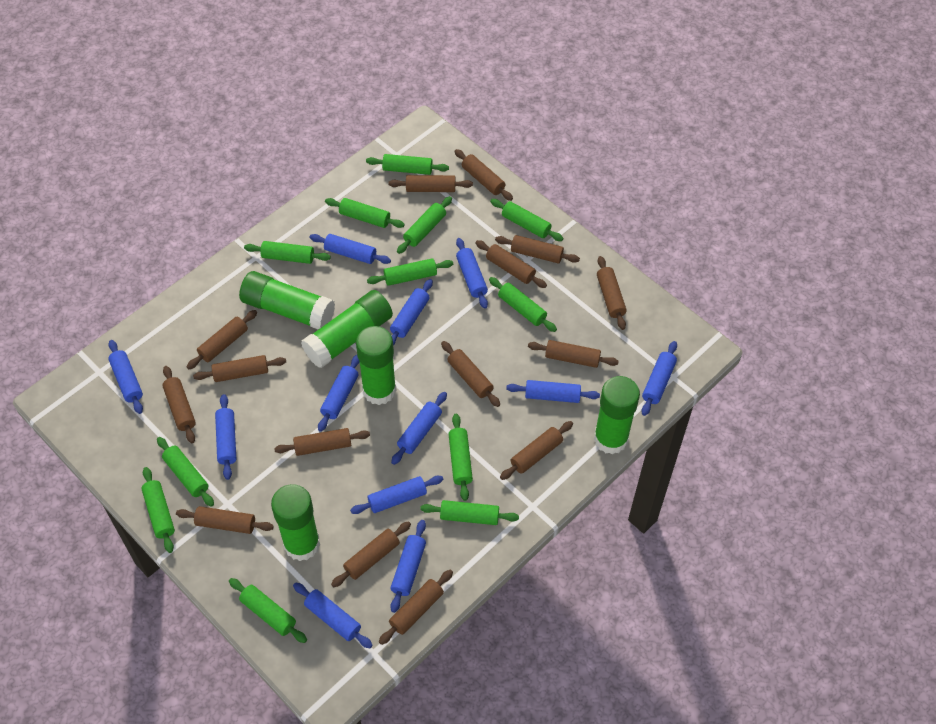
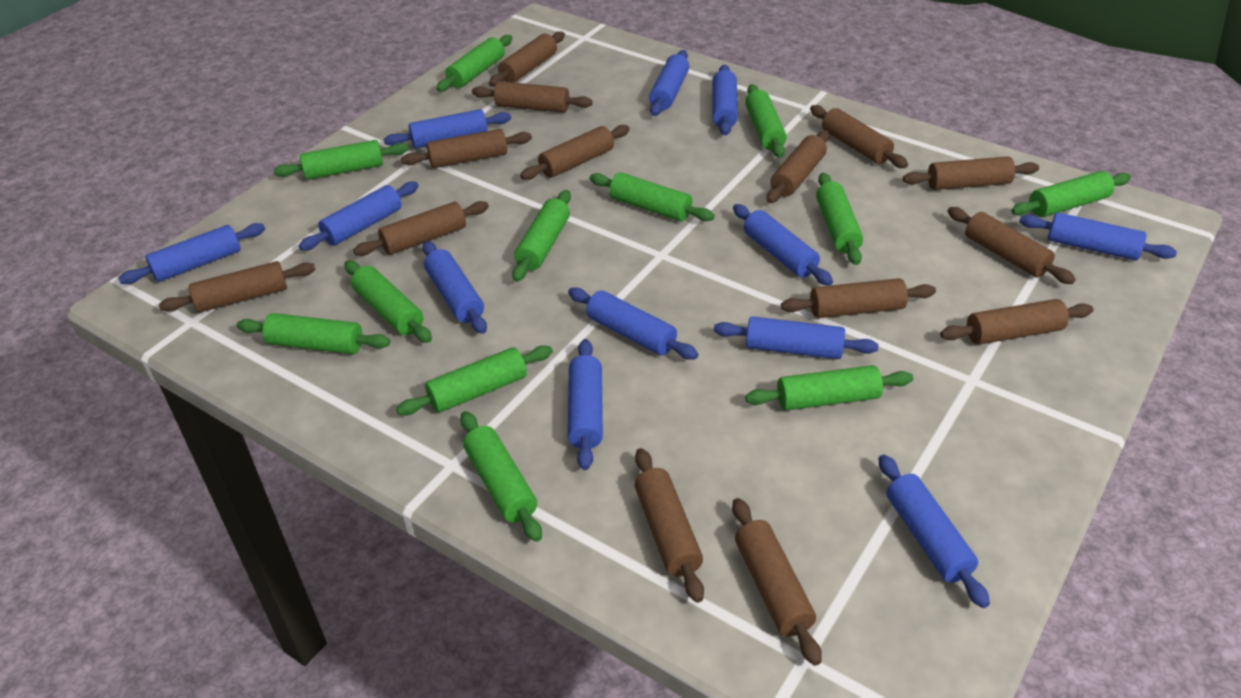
brown rolling pin: 15 -> 14
green glue stick: 5 -> 0

